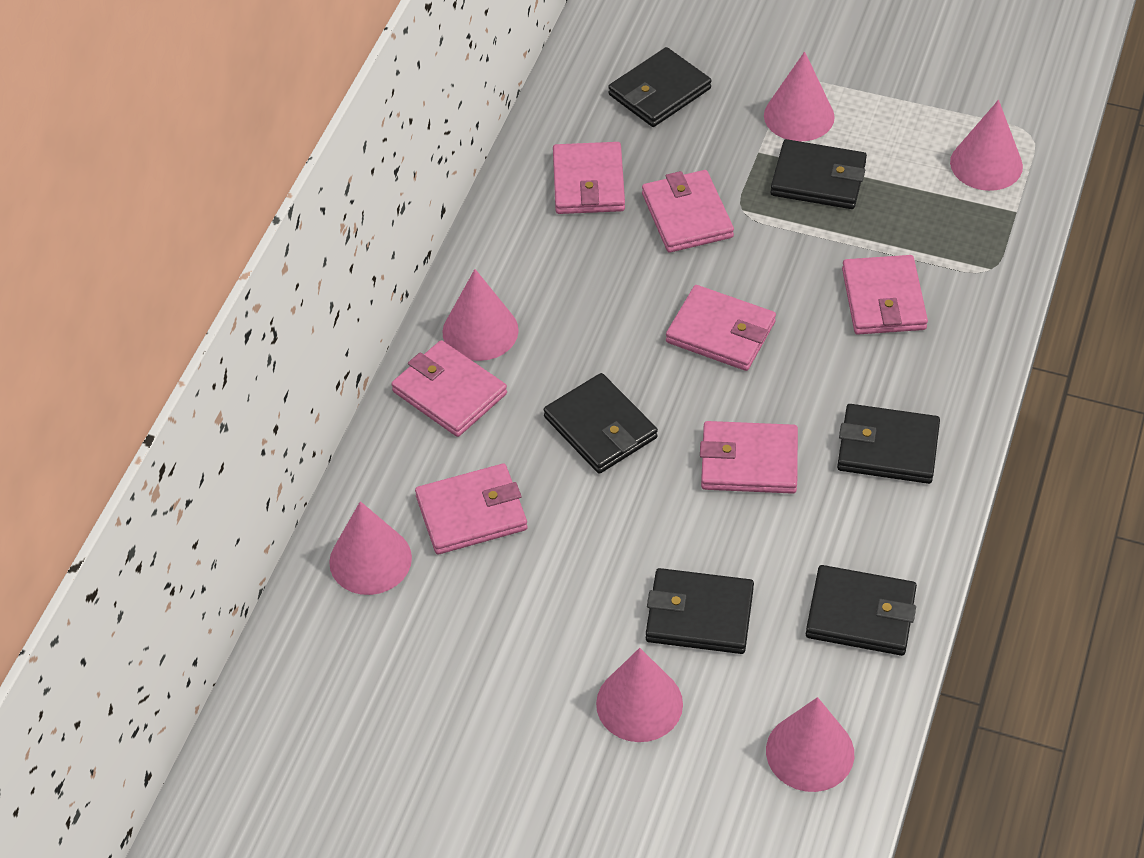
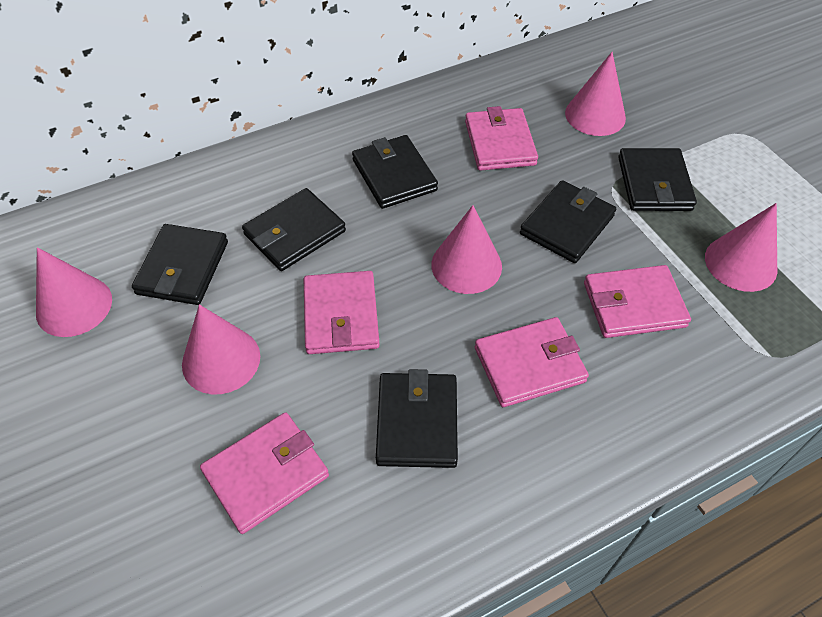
pink cone: 6 -> 5
pink wallet: 7 -> 5

